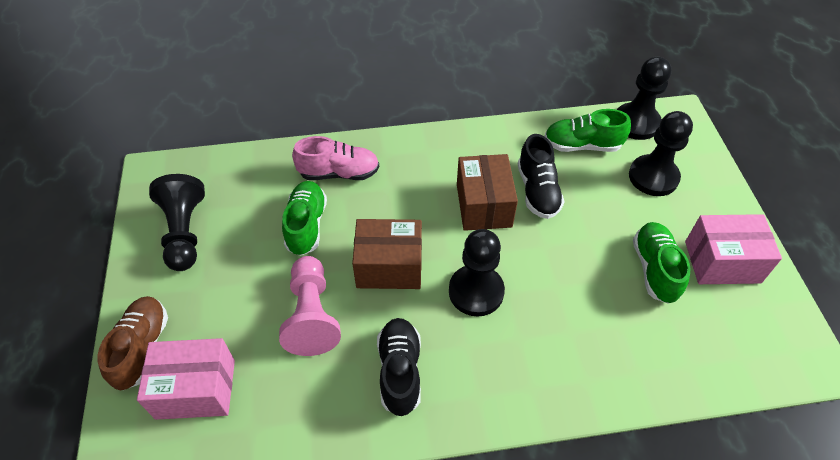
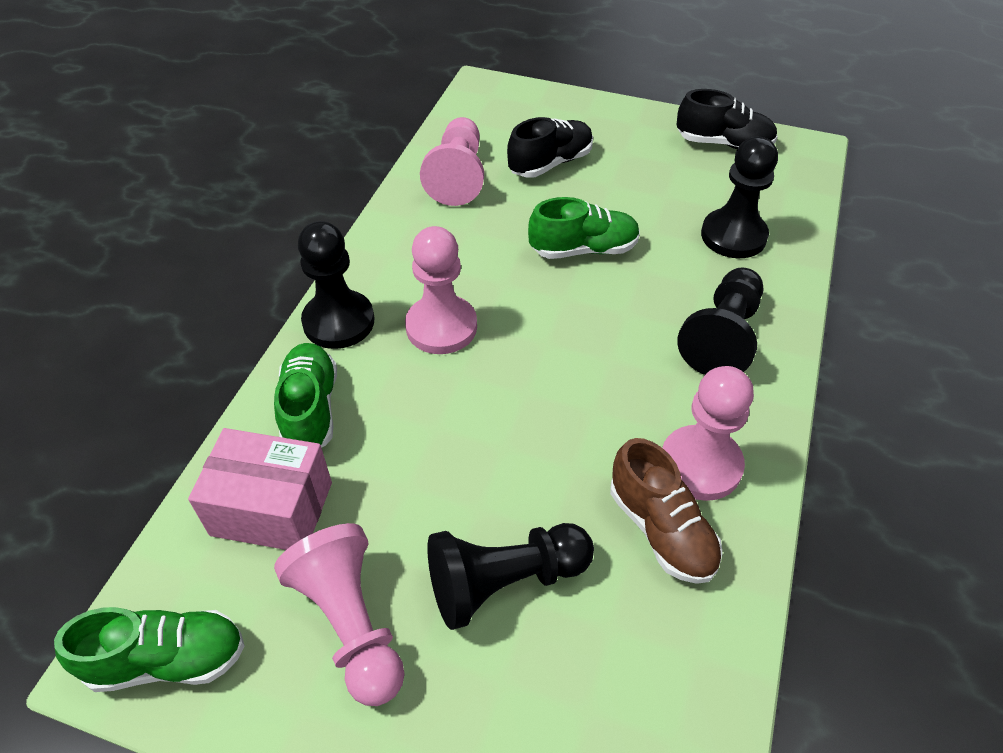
brown box: 2 -> 0
pink box: 2 -> 1
pink pawn: 1 -> 4
pink shoe: 1 -> 0

